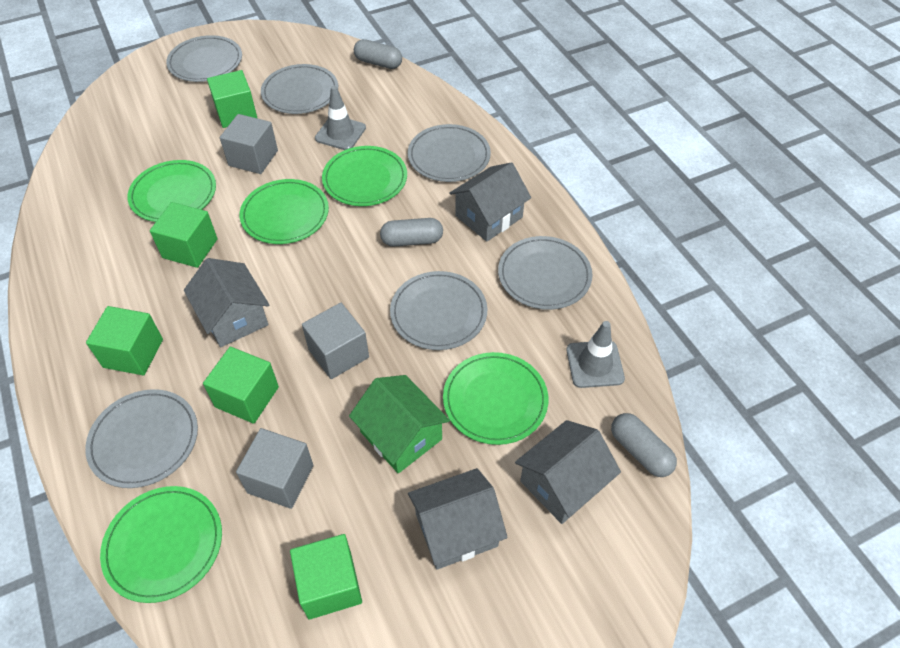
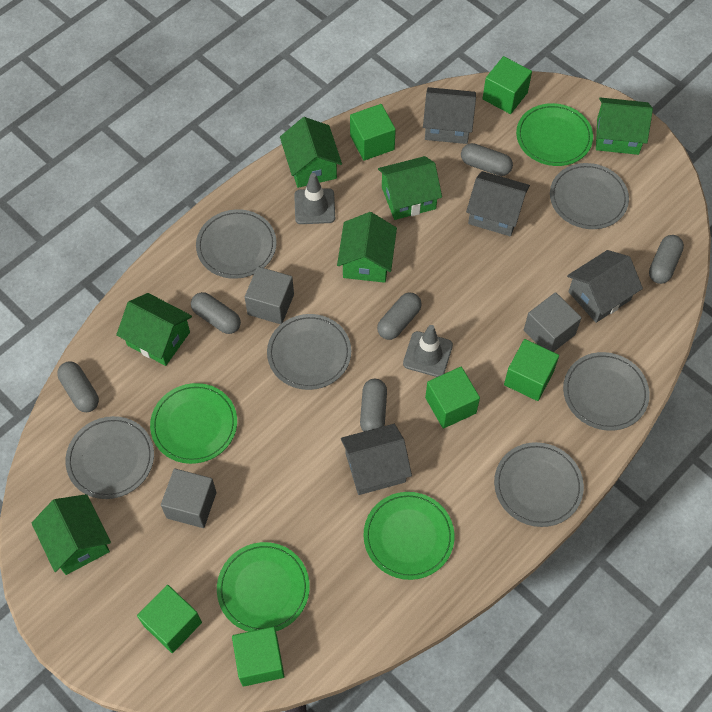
green cube: 5 -> 6
green house: 1 -> 6
green plate: 5 -> 4
grey capsule: 3 -> 6

